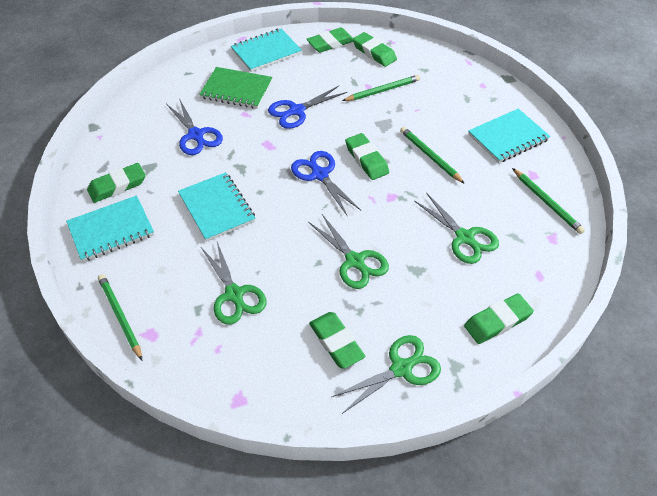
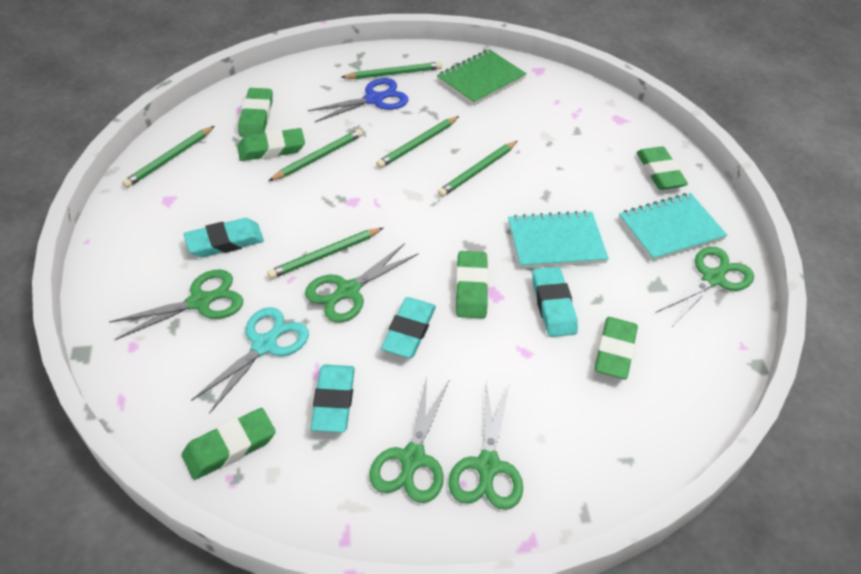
blue scissors: 3 -> 1
green pencil: 4 -> 6
green scissors: 4 -> 5
turquoise eraser: 0 -> 4
turquoise notebook: 4 -> 2
turquoise scissors: 0 -> 1

